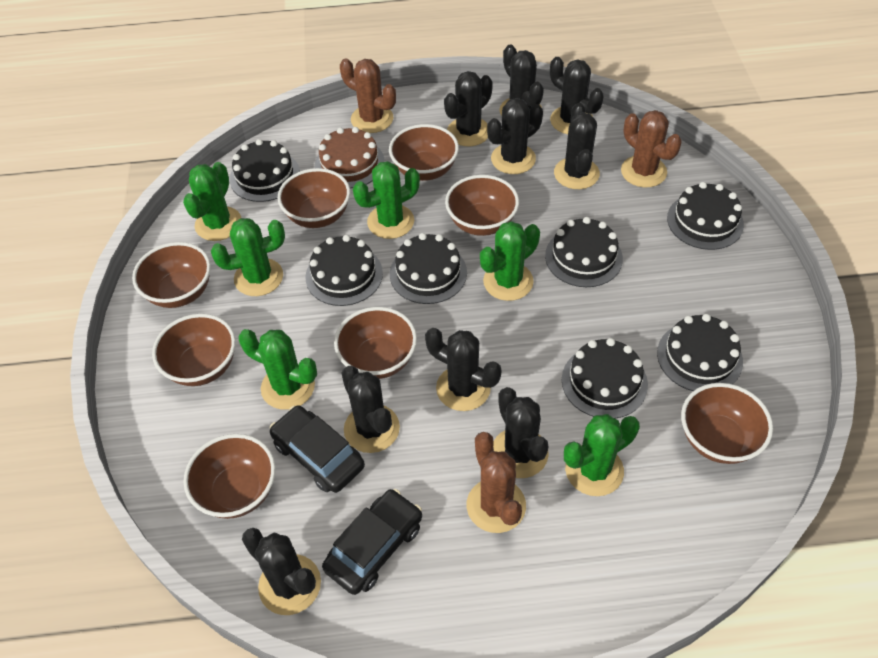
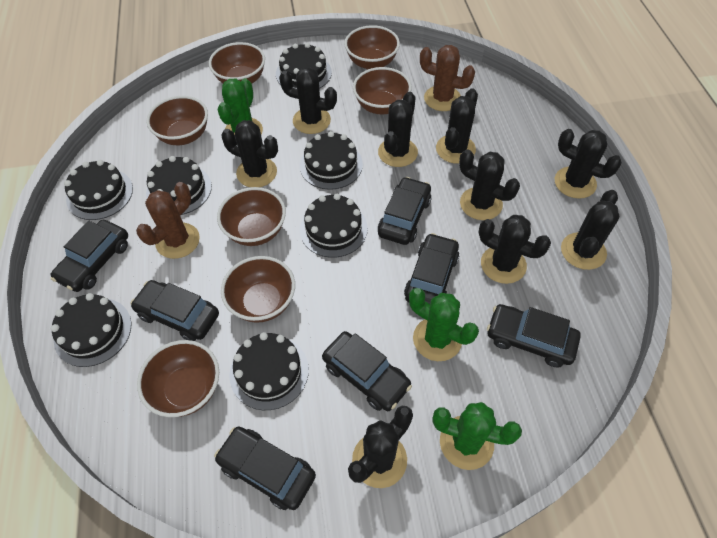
black car: 2 -> 7
brown bowl: 8 -> 7
brown cactus: 3 -> 2
brown cake: 1 -> 0
green cactus: 6 -> 3

